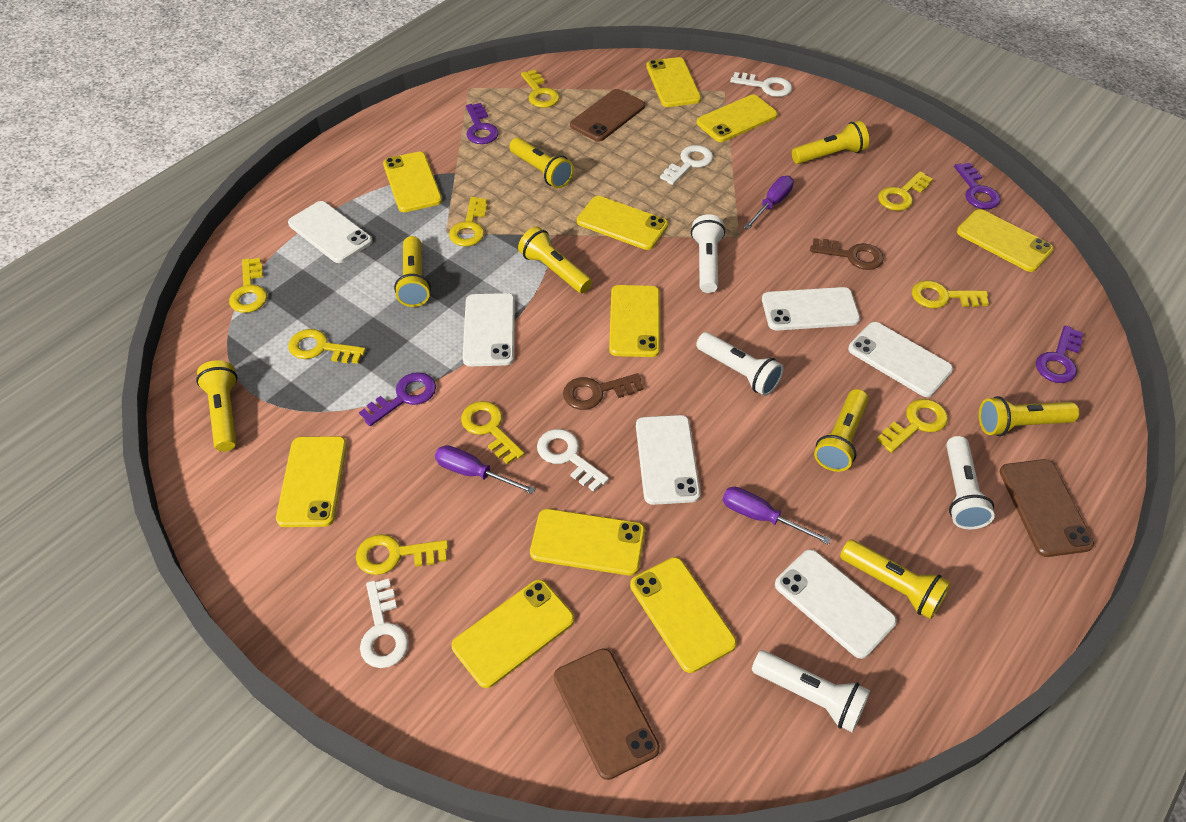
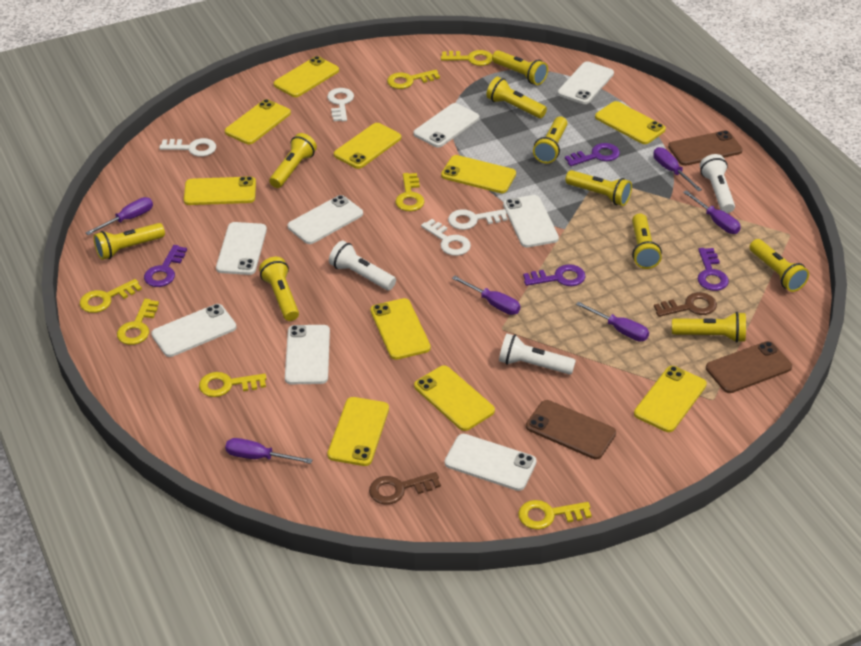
purple screwdriver: 3 -> 6
white flashlight: 4 -> 3
white phone: 6 -> 8
yellow flashlight: 8 -> 10
yellow key: 9 -> 7

